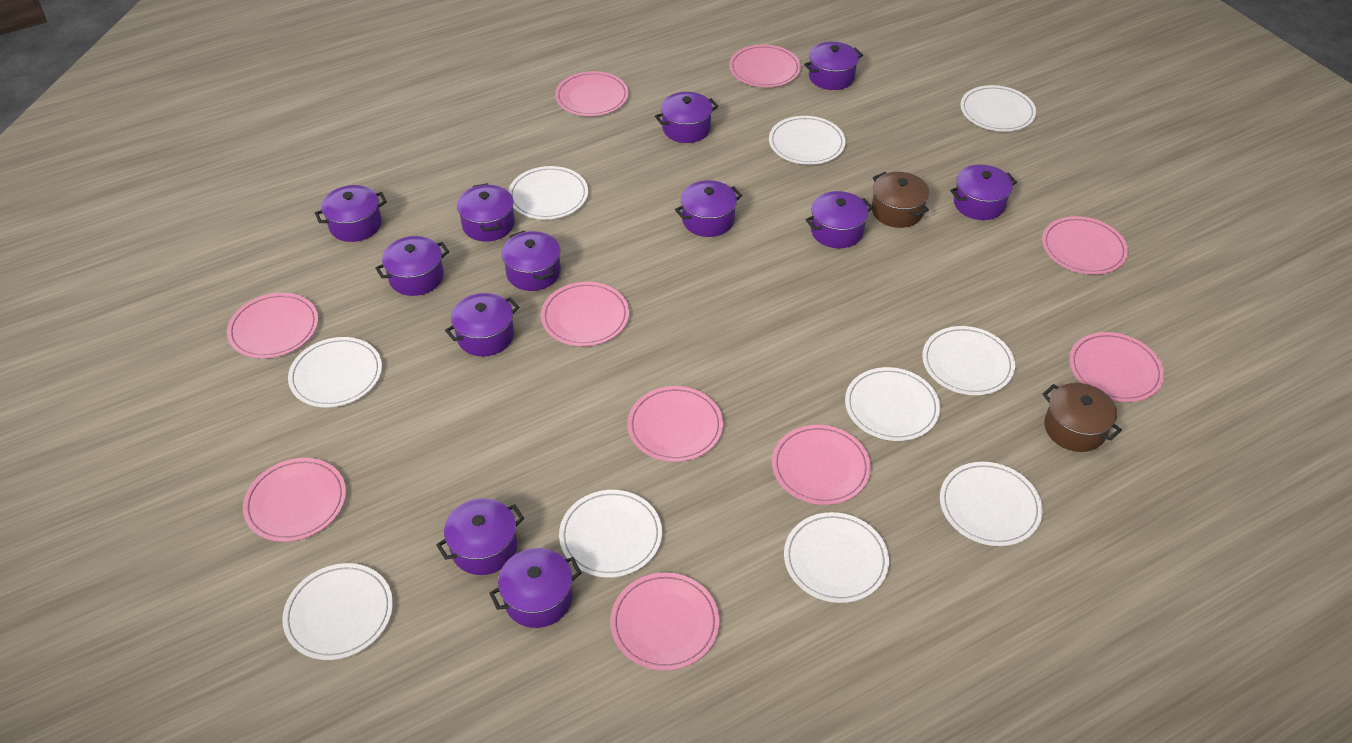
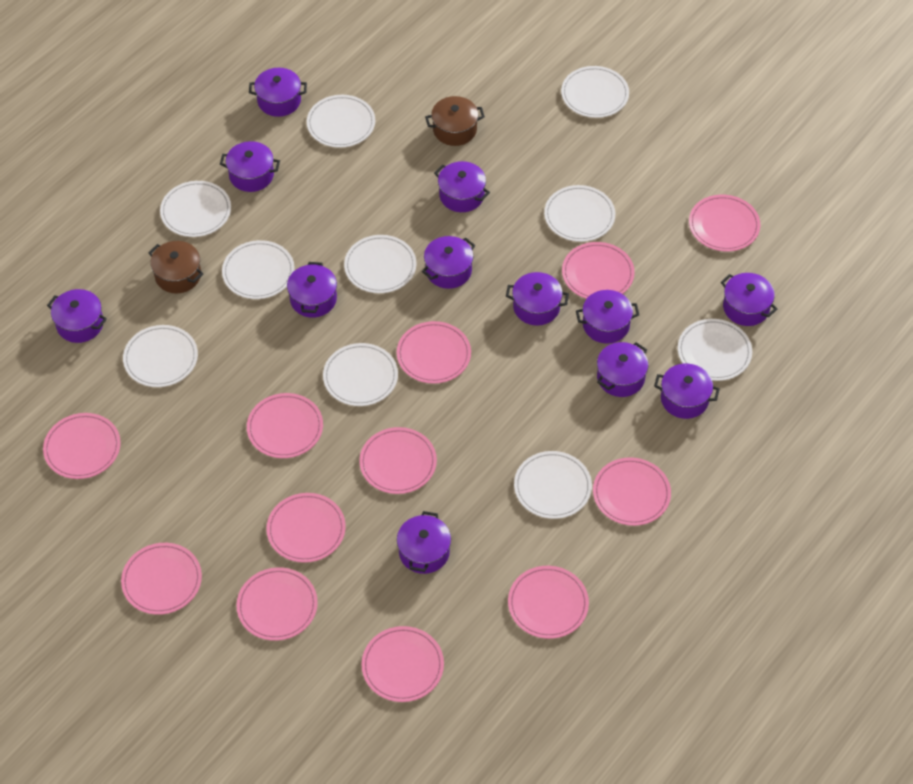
pink plate: 10 -> 12

